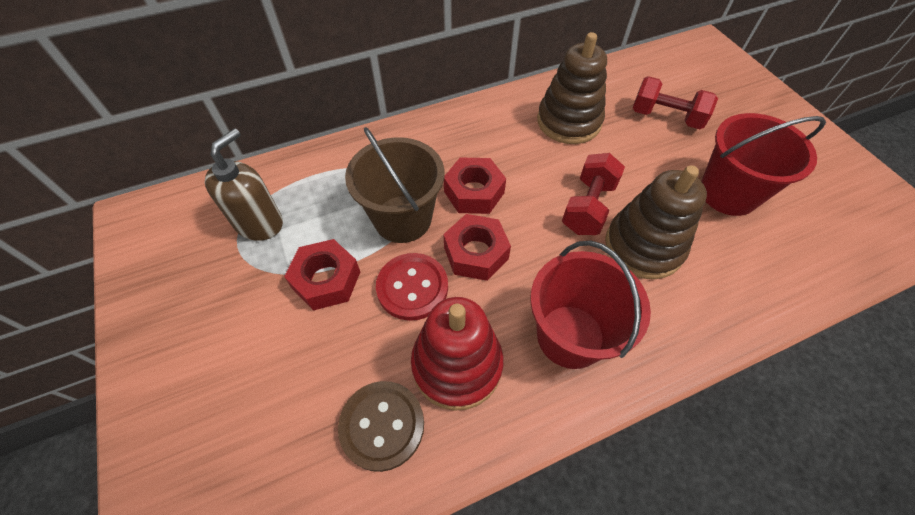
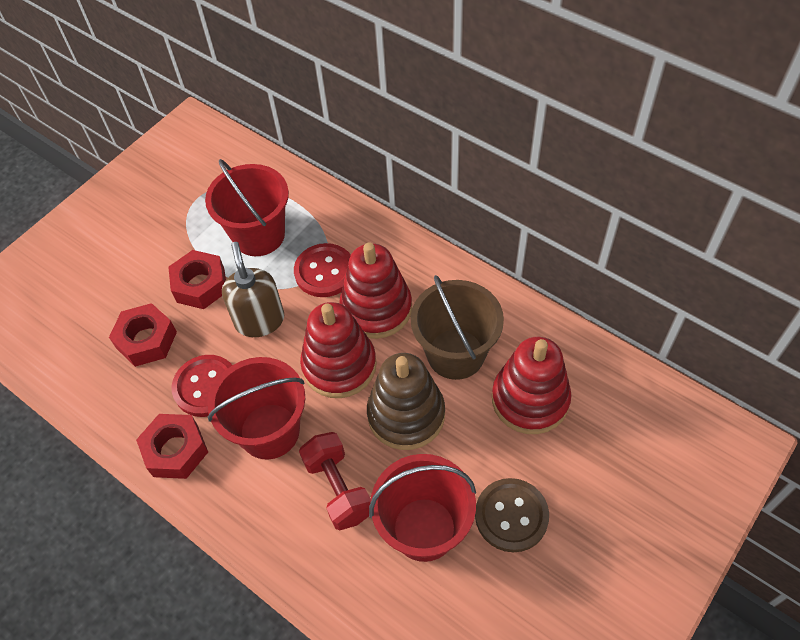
brown stacking toy: 2 -> 1
red bucket: 2 -> 3
red button: 1 -> 2
red dumbbell: 2 -> 1
red stacking toy: 1 -> 3

